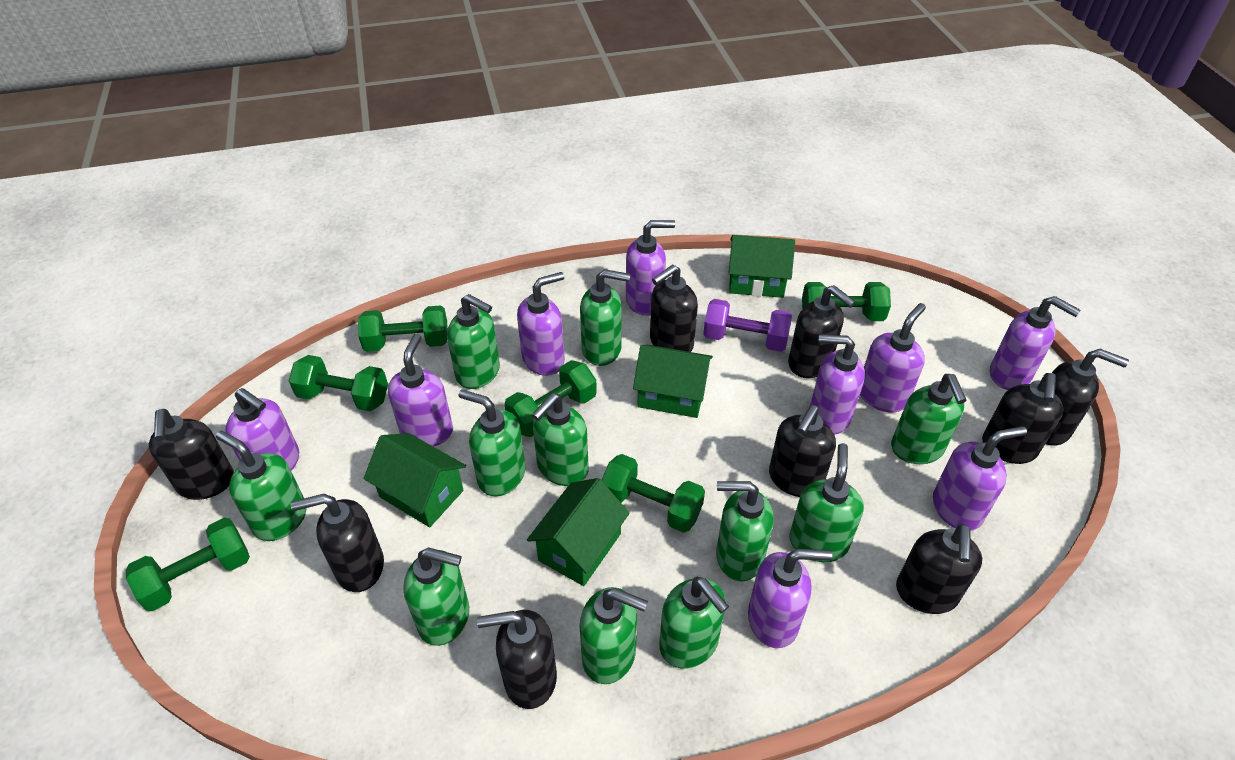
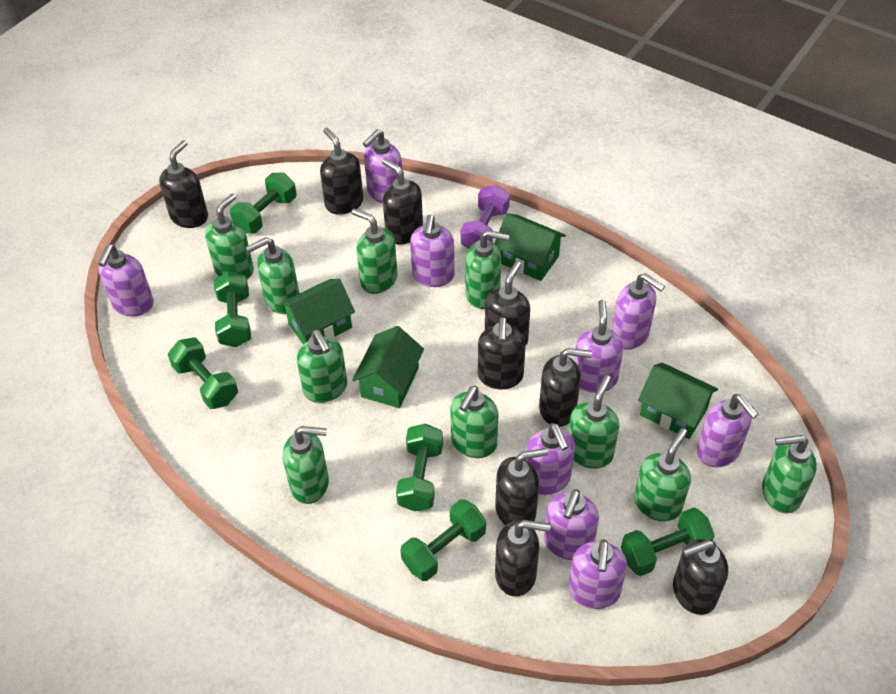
green soap dispenser: 11 -> 10

